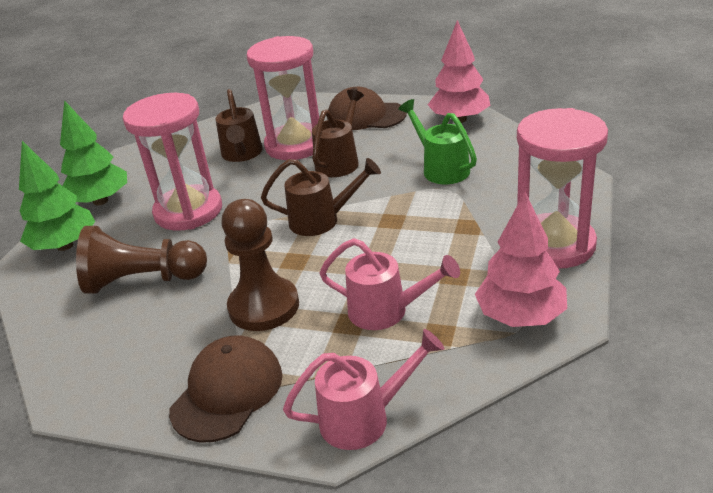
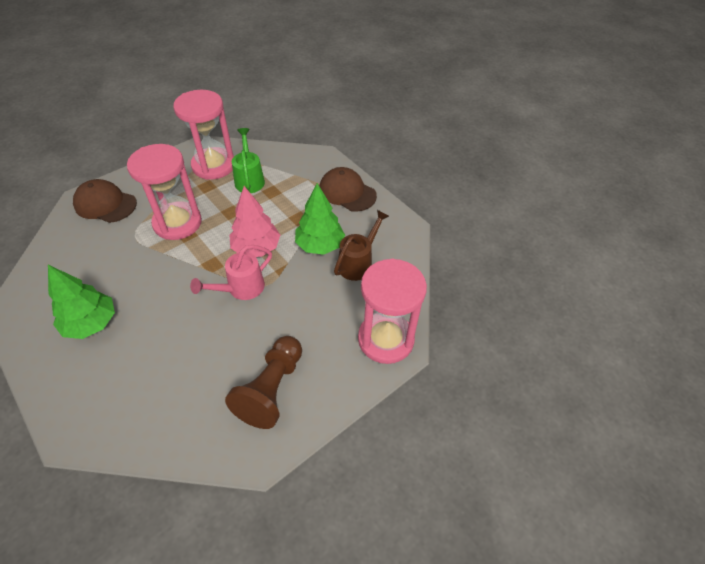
brown pawn: 2 -> 1
brown watering can: 3 -> 1
pink tree: 2 -> 1
pink watering can: 2 -> 1

